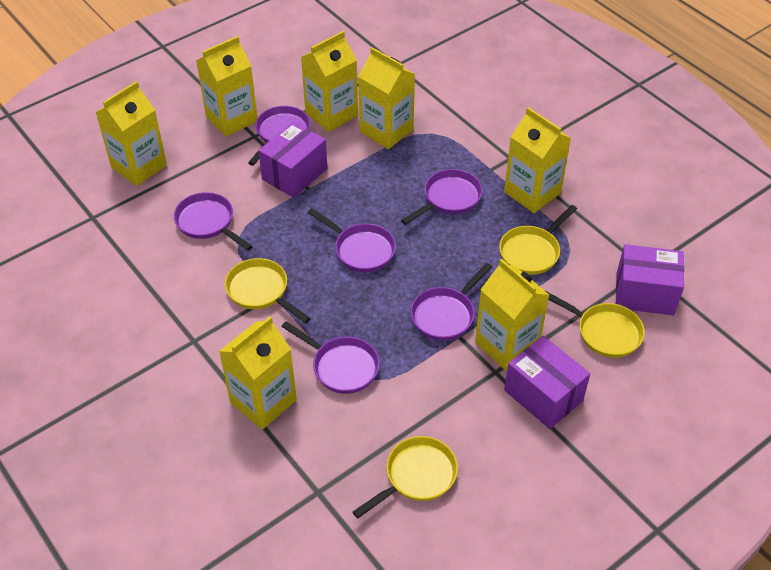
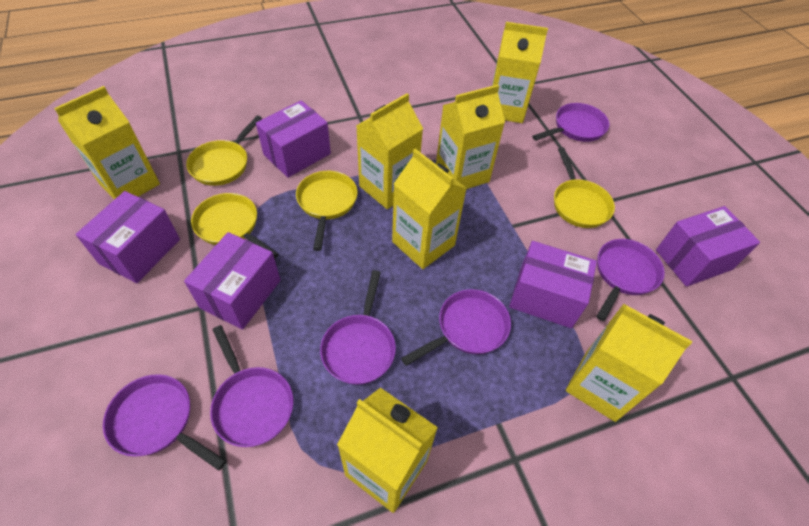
purple box: 3 -> 5

